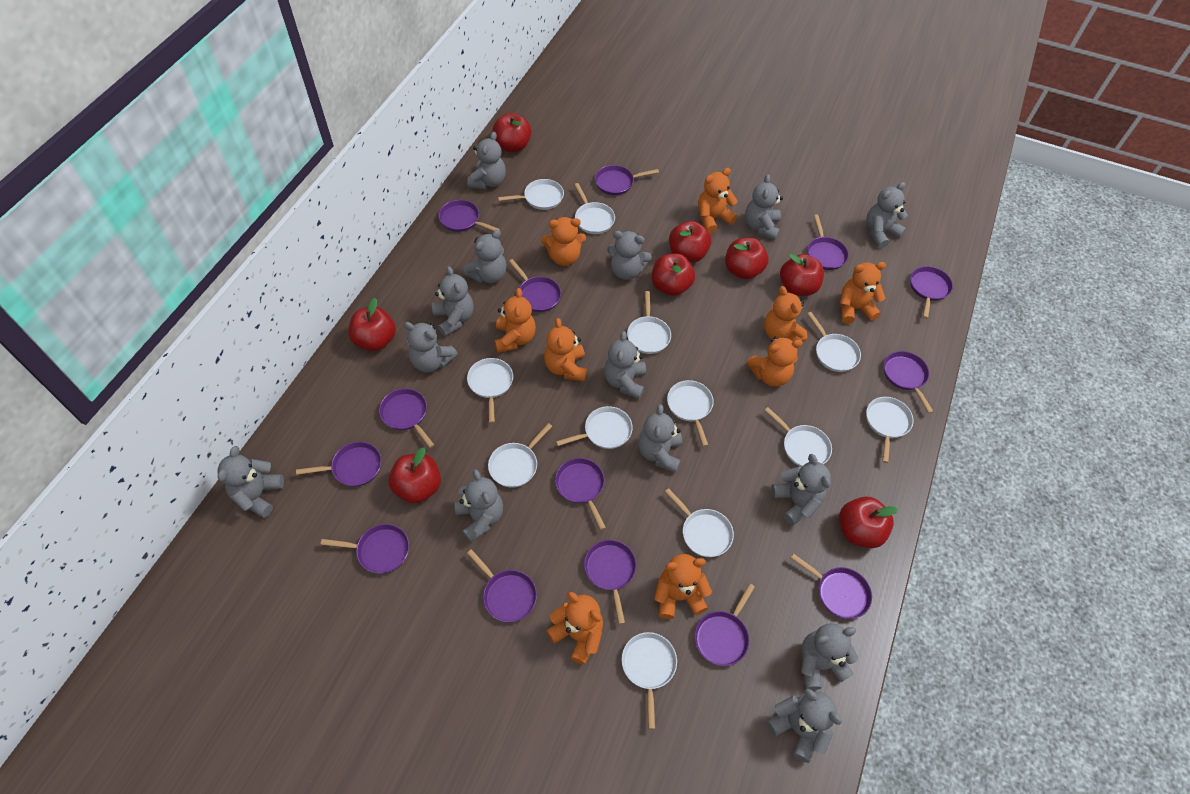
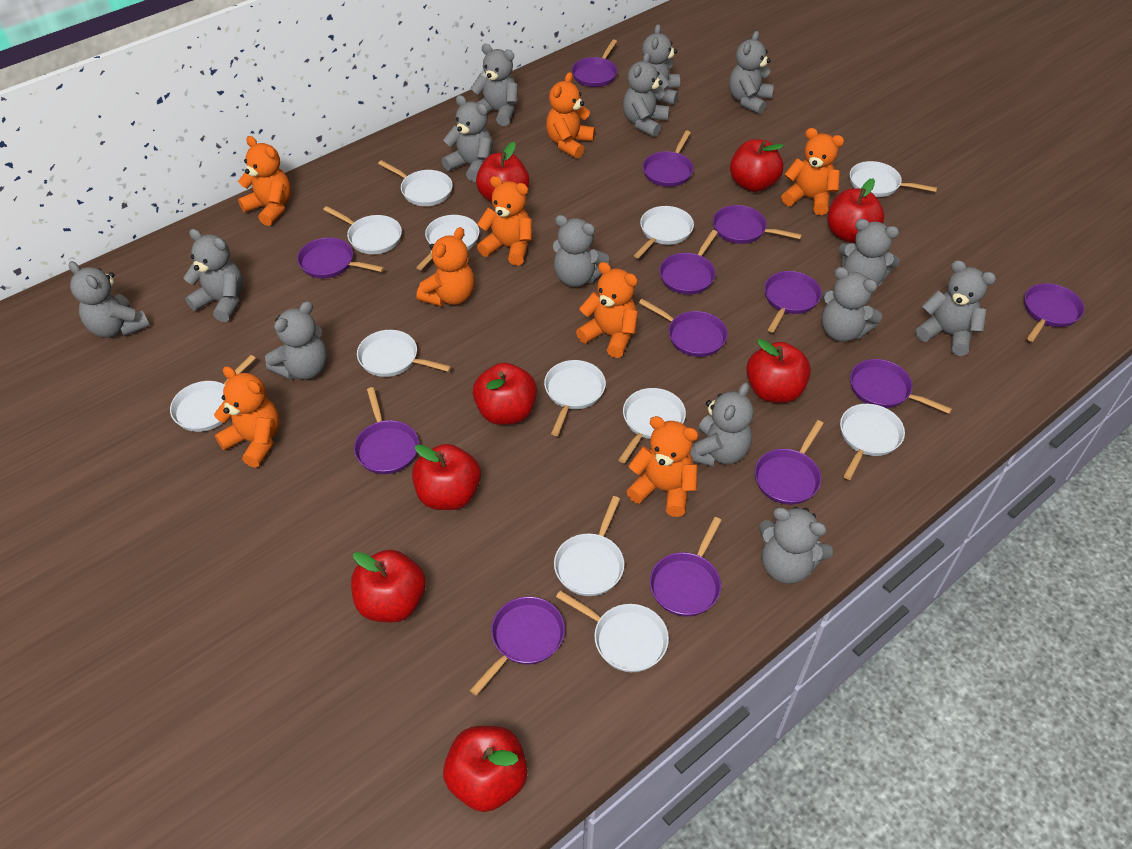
orange teddy bear: 9 -> 8
purple pan: 14 -> 13

